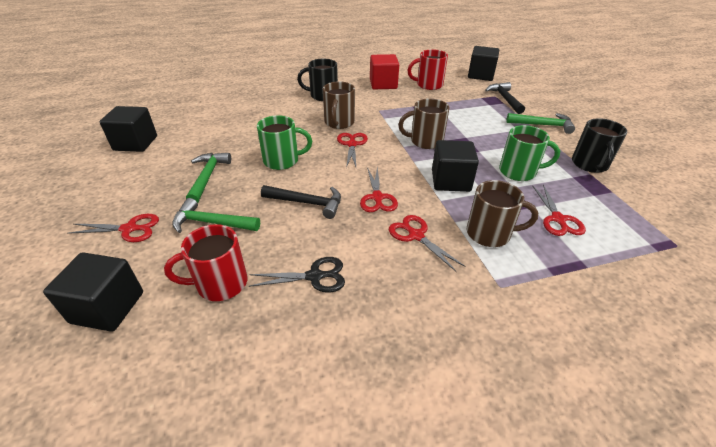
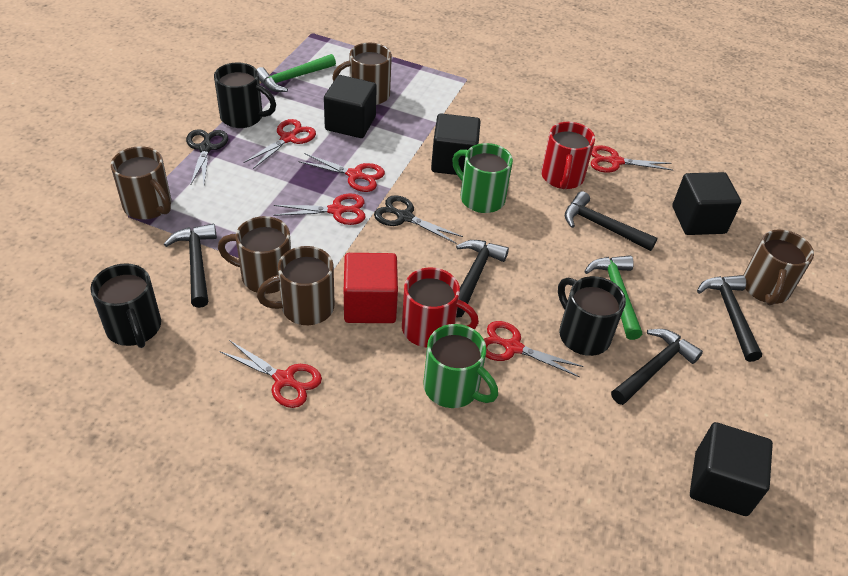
black hammer: 2 -> 5
black mug: 2 -> 3
black scissors: 1 -> 2
brown mug: 3 -> 5
green hammer: 3 -> 2
red scissors: 5 -> 6

